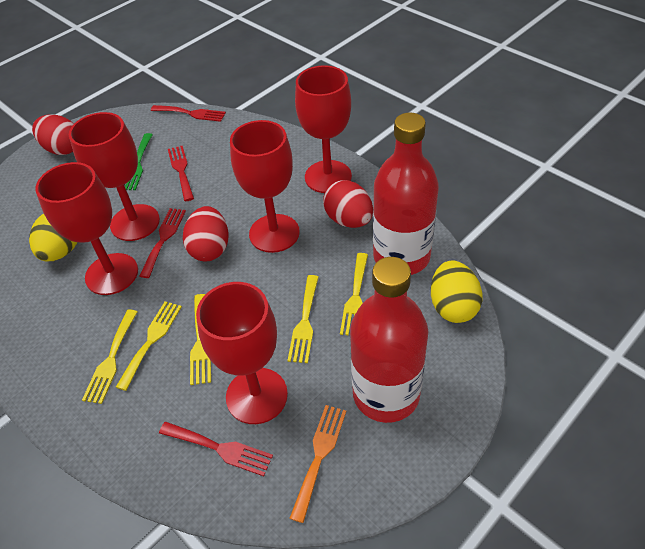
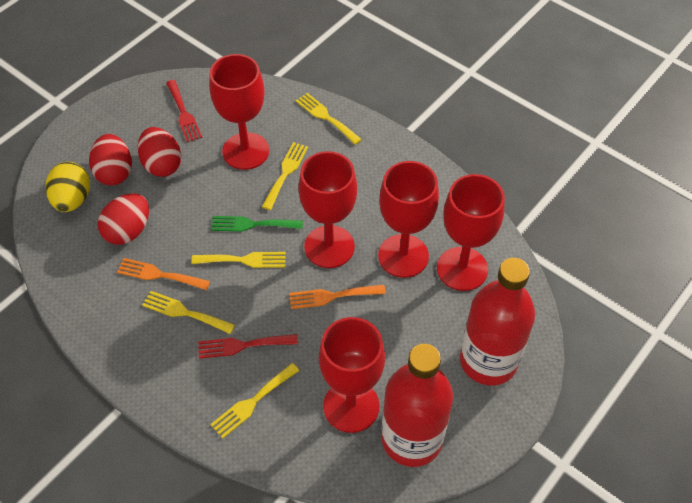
orange fork: 1 -> 2
red fork: 4 -> 2
yellow egg: 2 -> 1

